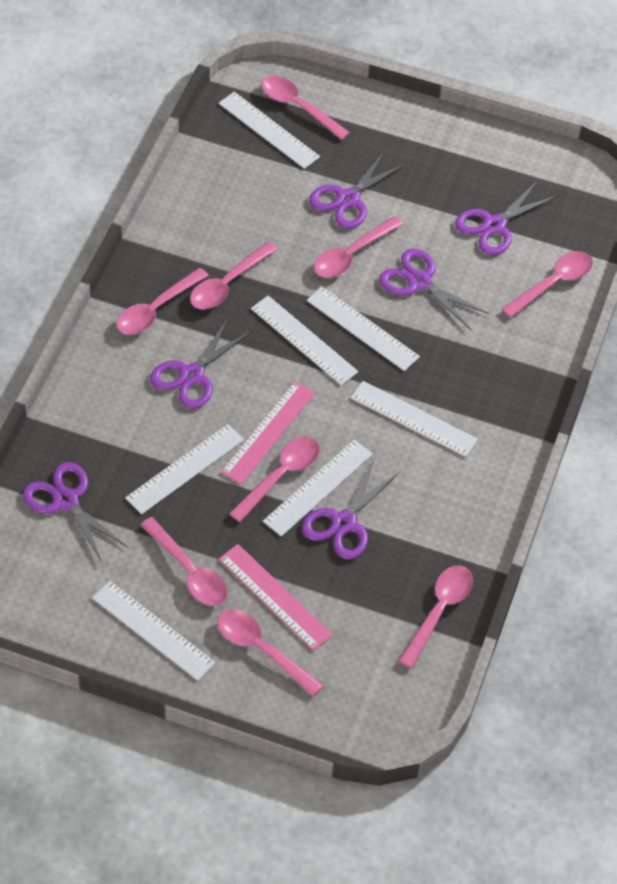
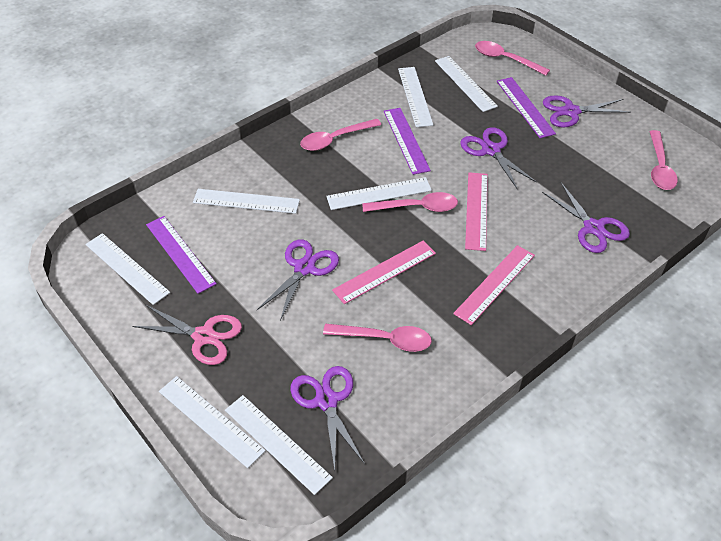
pink ruler: 2 -> 3
pink scissors: 0 -> 1
pink spoon: 9 -> 5
purple ruler: 0 -> 3
purple scissors: 6 -> 5

